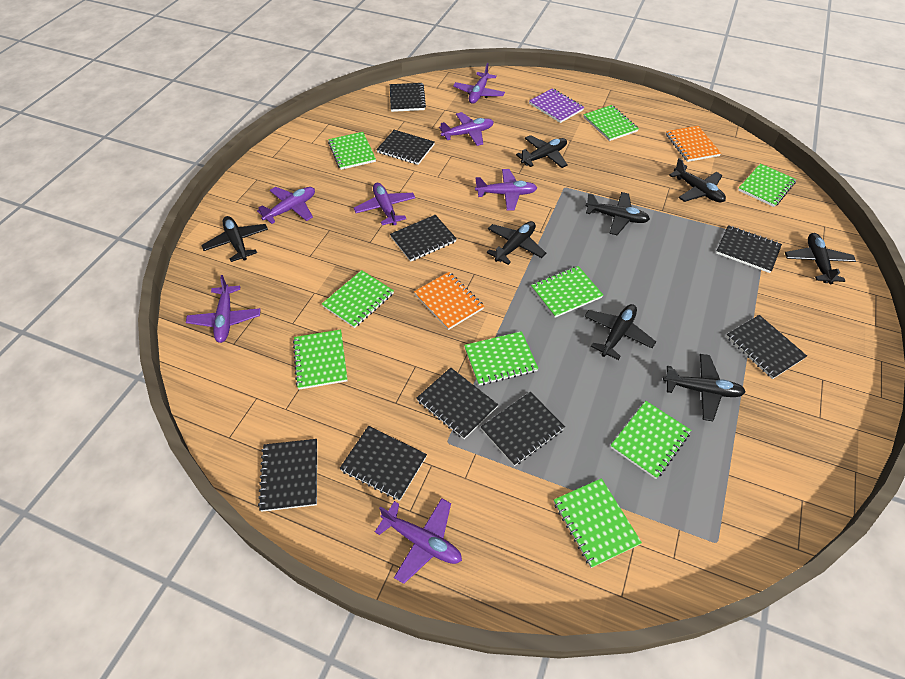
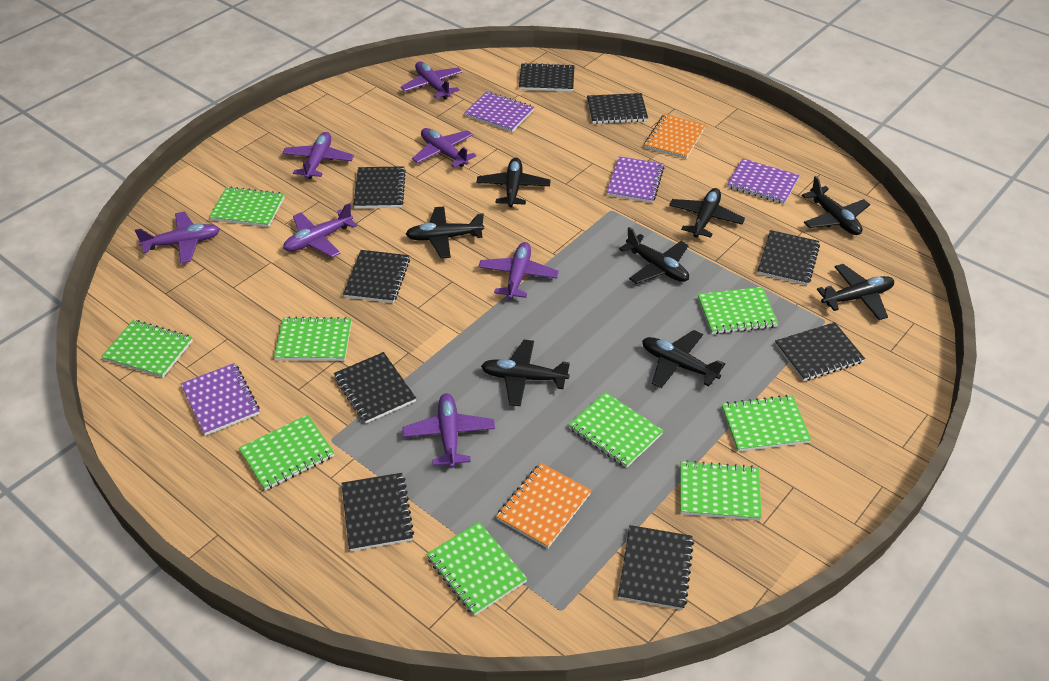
purple notebook: 1 -> 4

